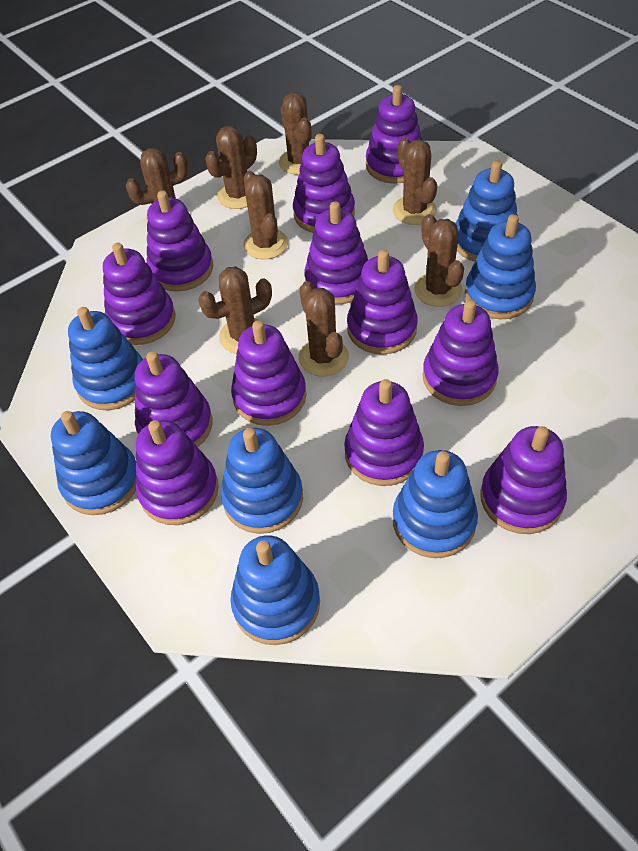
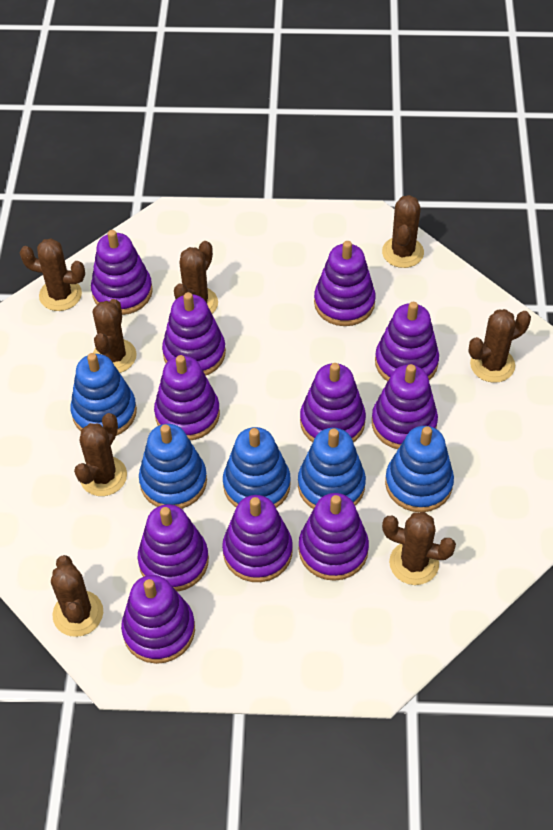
blue stacking toy: 7 -> 5
purple stacking toy: 12 -> 11

